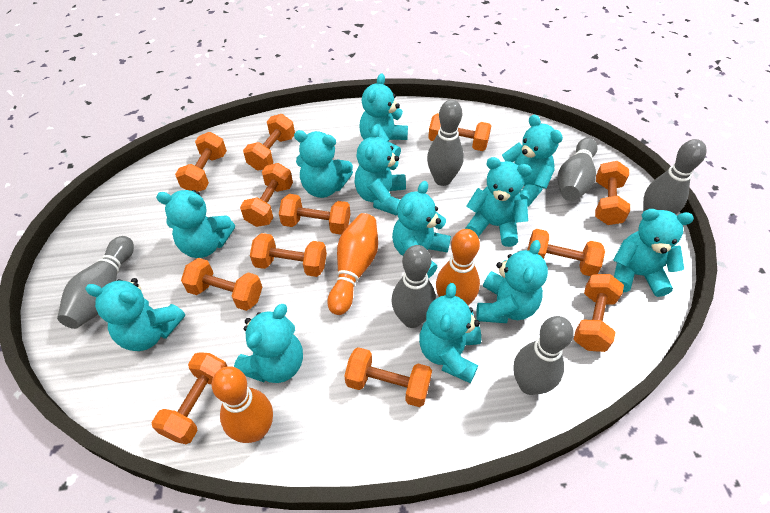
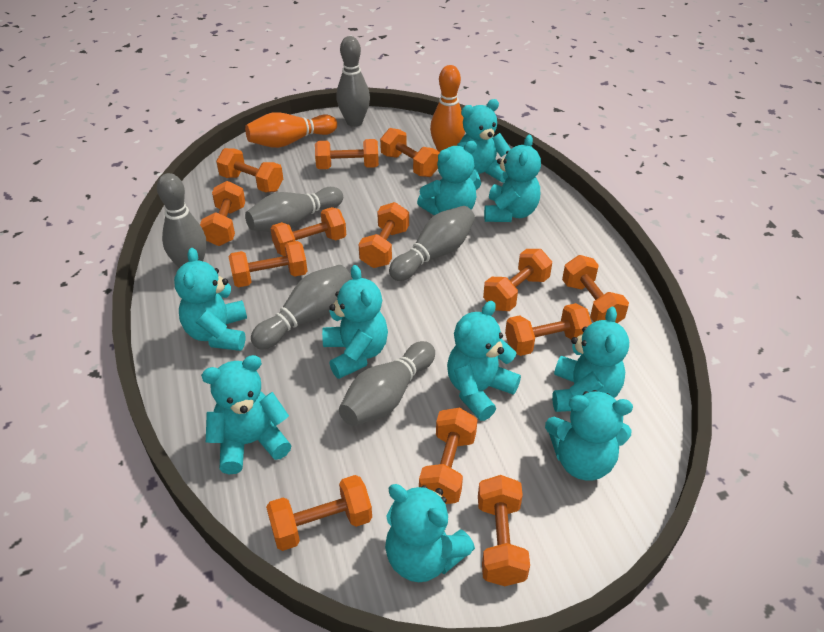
orange bowling pin: 3 -> 2
orange dumbbell: 12 -> 13
turquoise teddy bear: 12 -> 10

